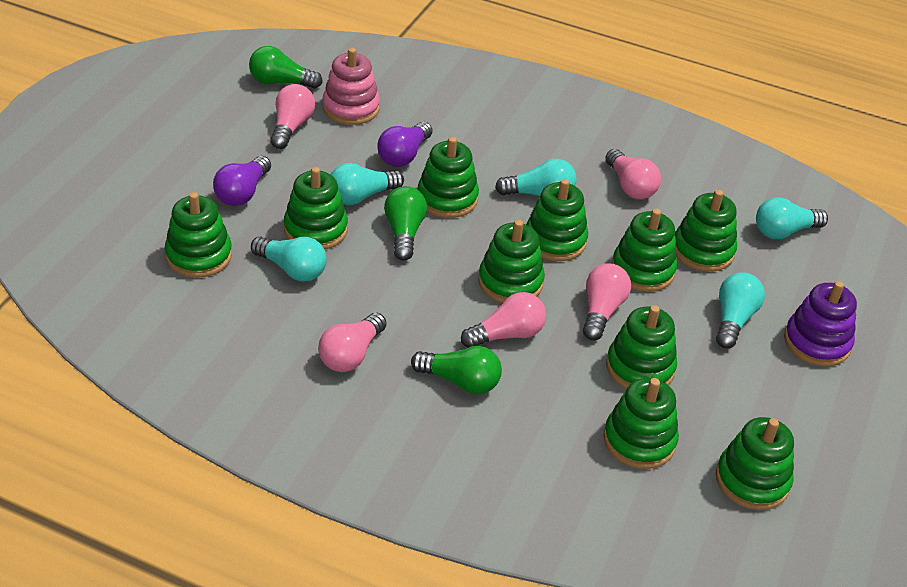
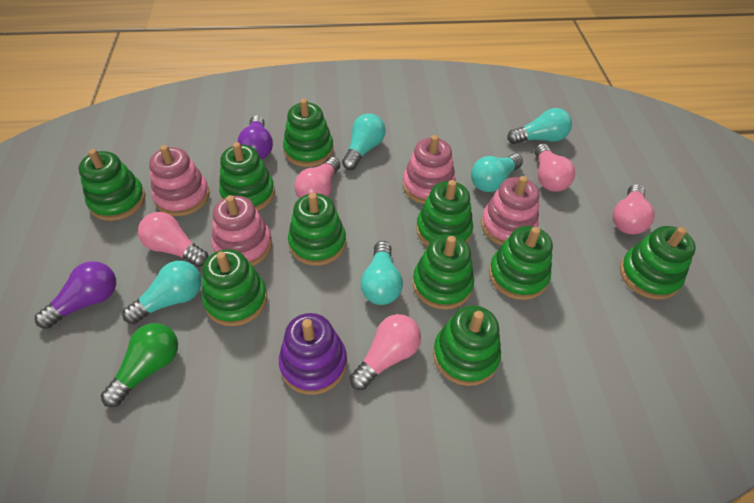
green light bulb: 3 -> 1
pink stacking toy: 1 -> 4

